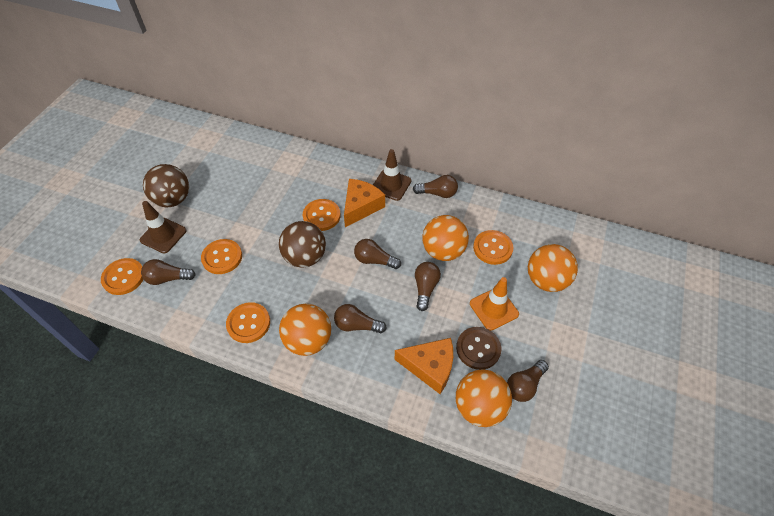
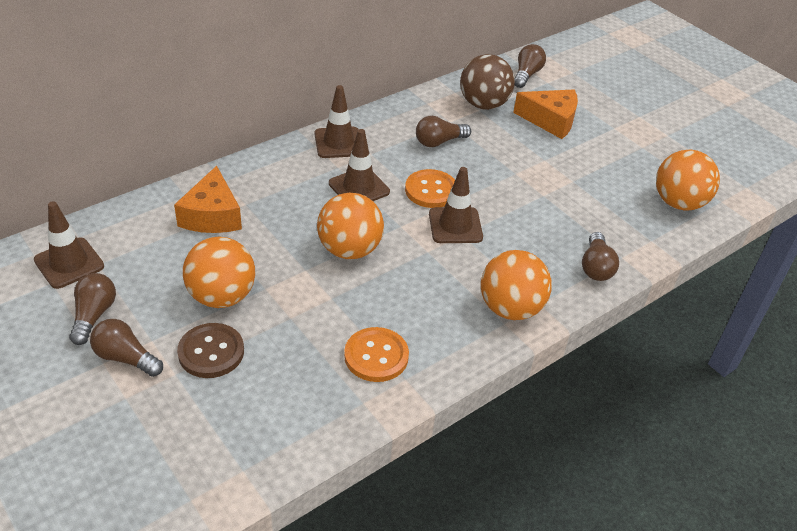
brown ball: 2 -> 1
brown light bulb: 6 -> 5
brown traffic cone: 2 -> 4
orange button: 5 -> 2
orange traffic cone: 1 -> 0

